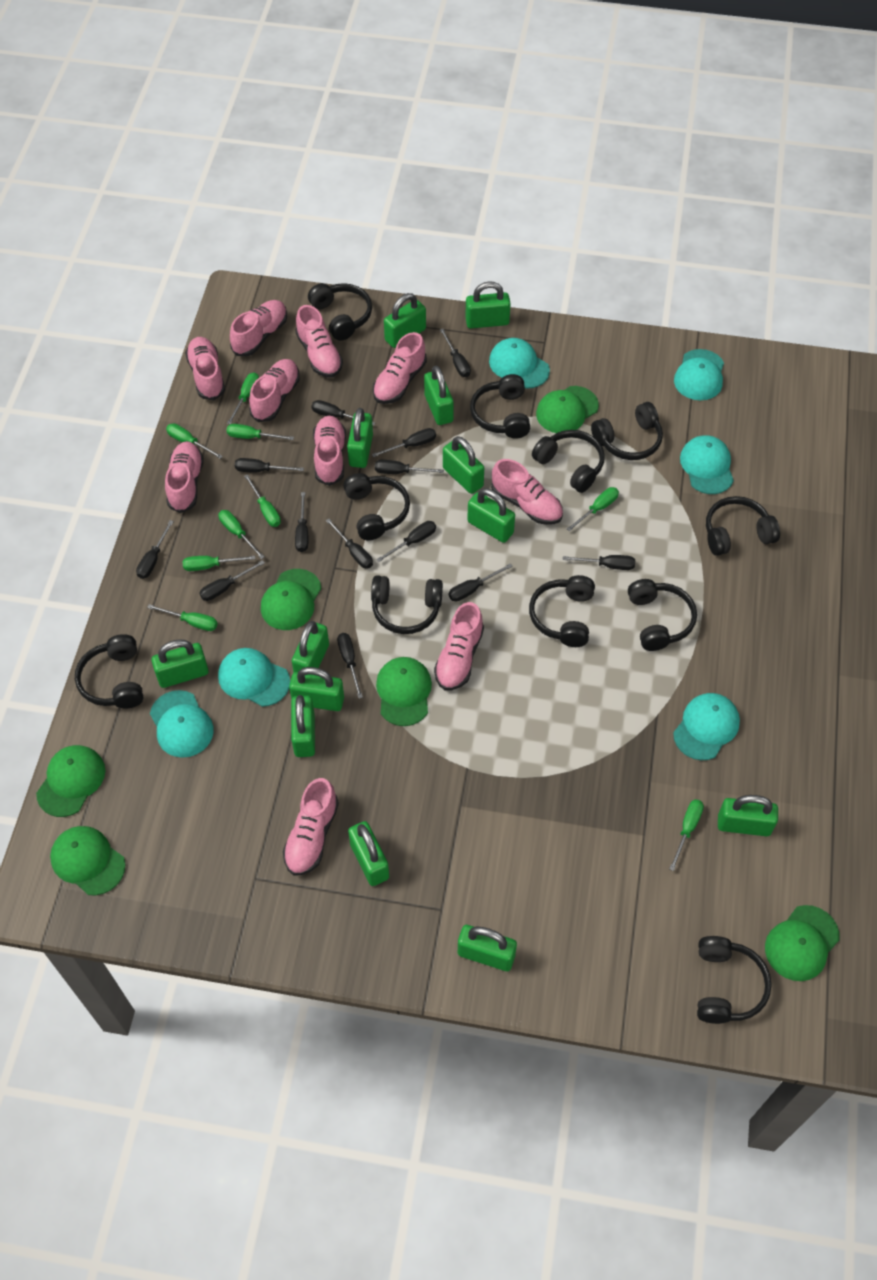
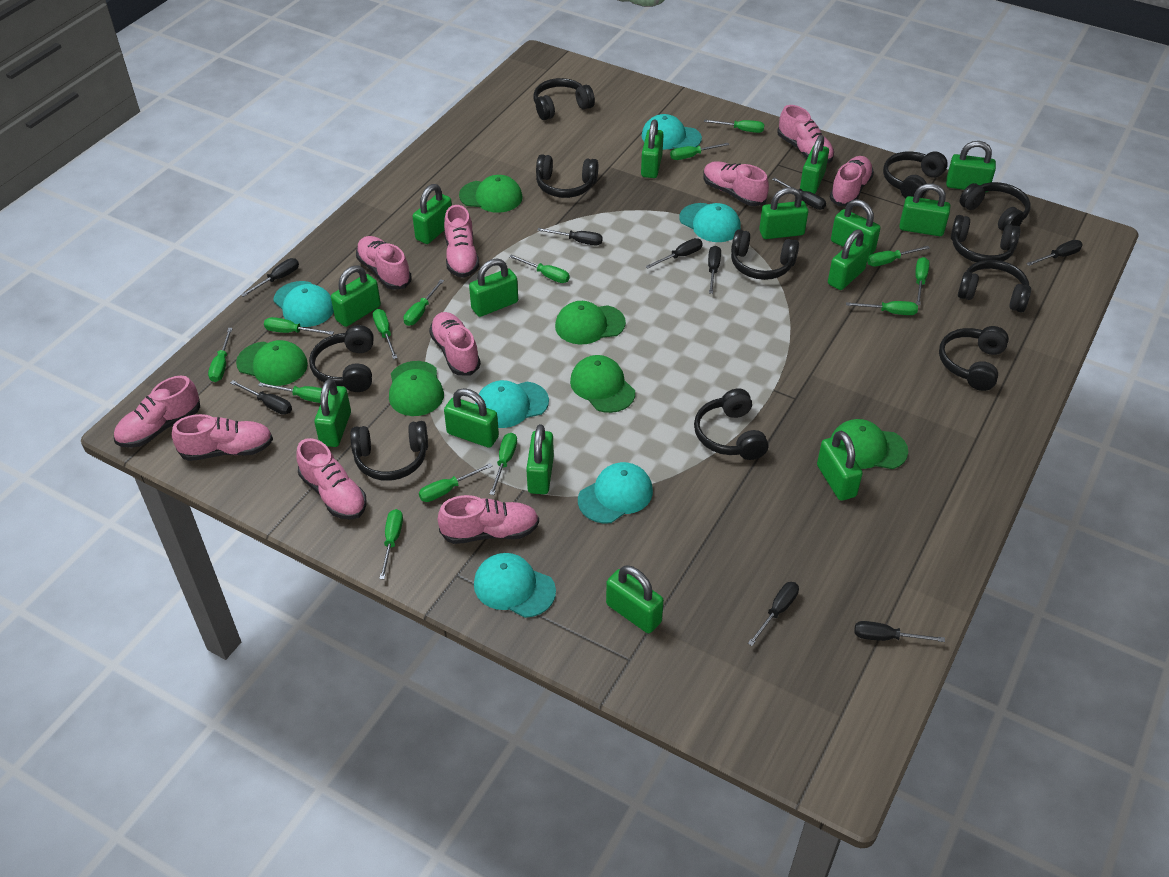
black screwdriver: 13 -> 9
green padlock: 13 -> 15
green screwdriver: 9 -> 14

